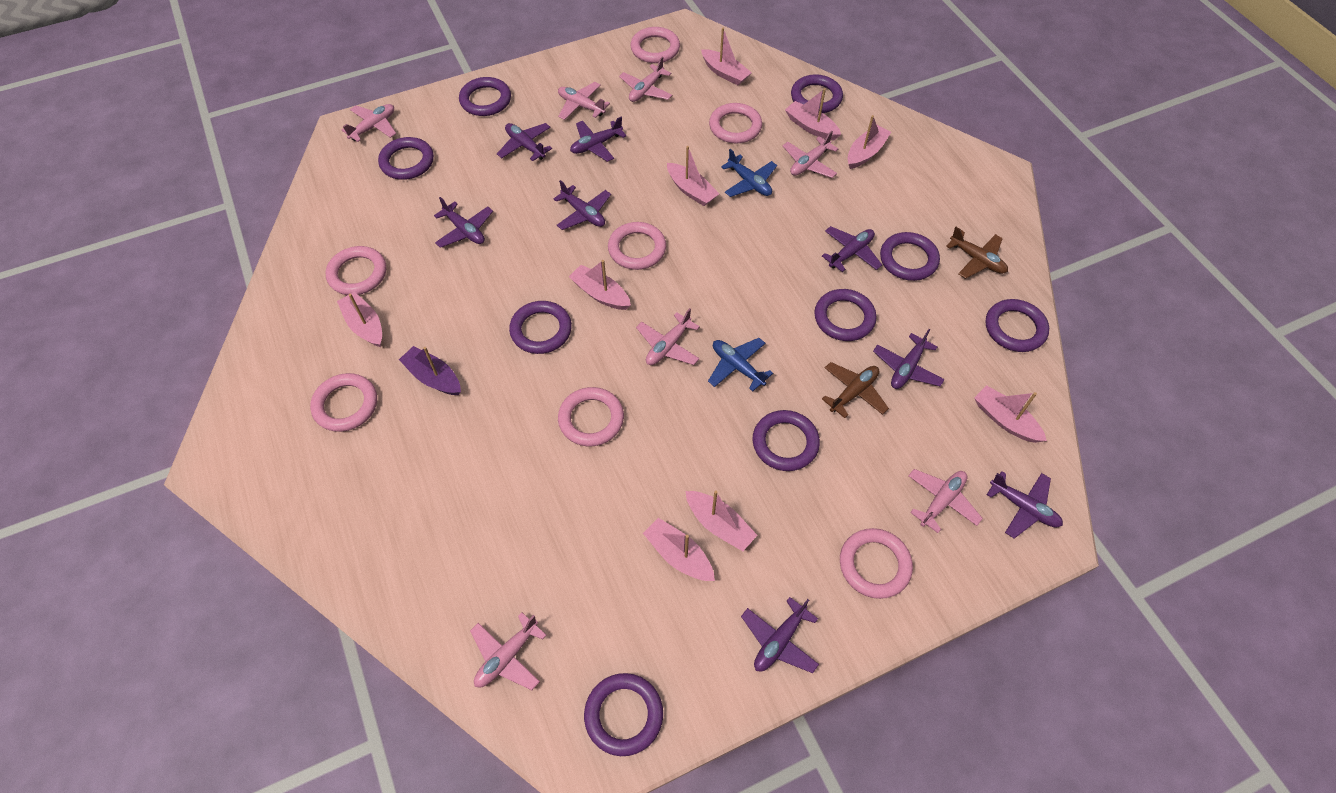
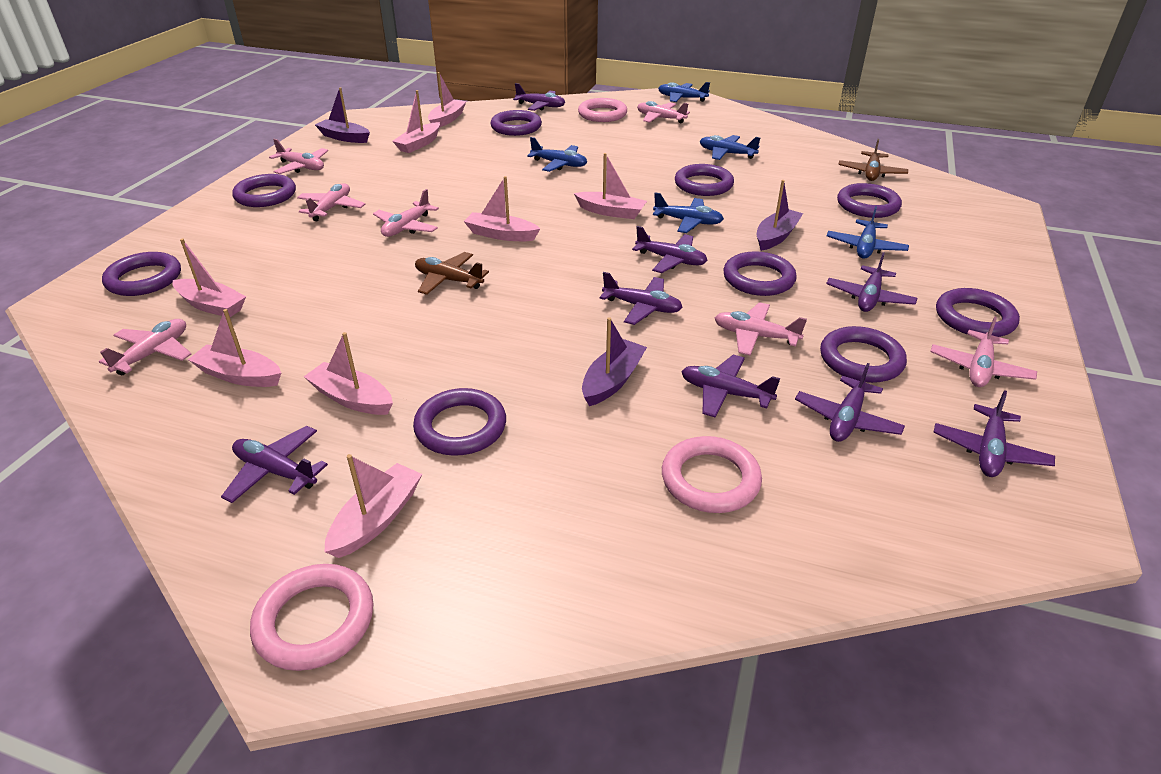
blue plane: 2 -> 5
pink boat: 9 -> 8
pink ring: 7 -> 3
purple boat: 1 -> 3

